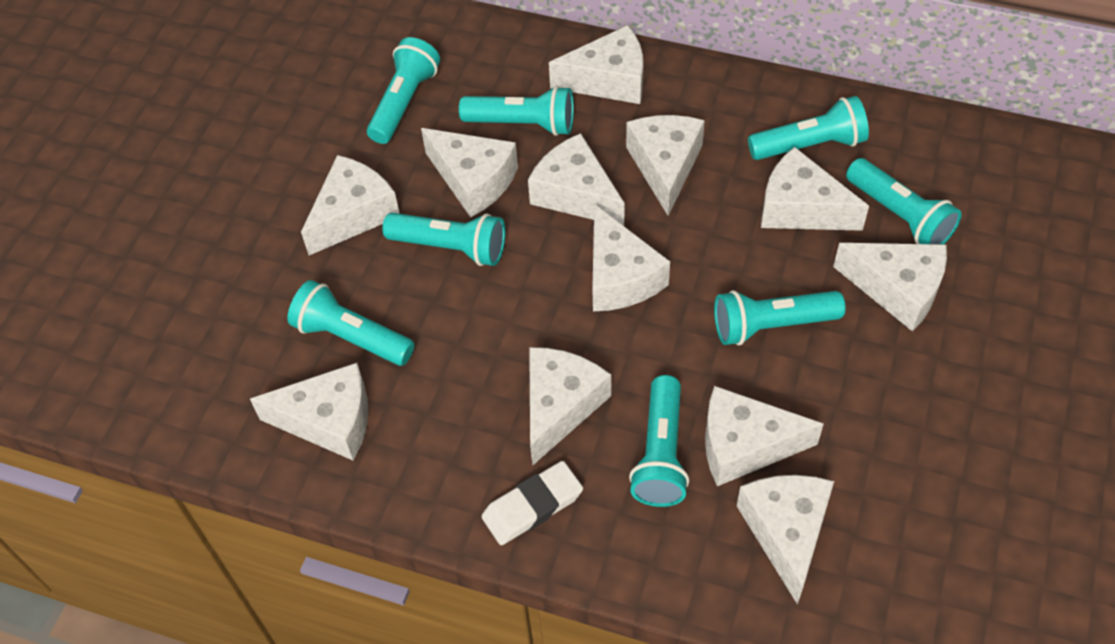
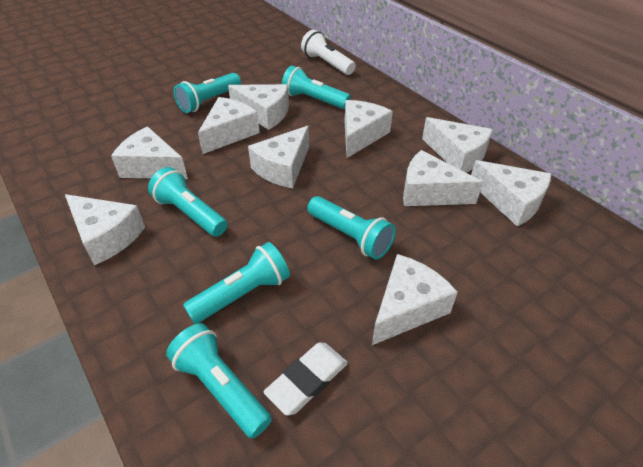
turquoise flashlight: 8 -> 6
white cheese: 12 -> 10
white flashlight: 0 -> 1

